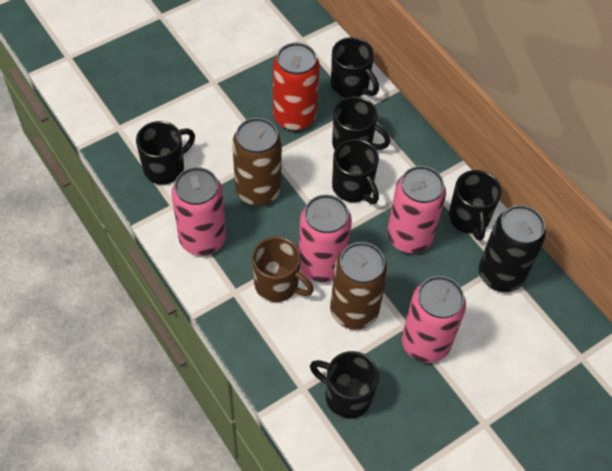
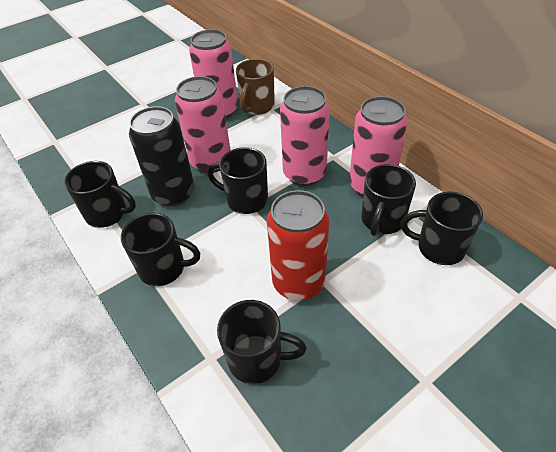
brown can: 2 -> 0

